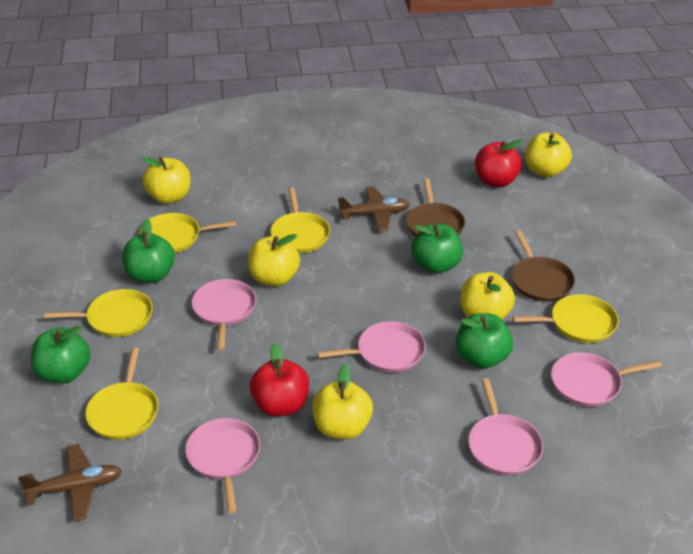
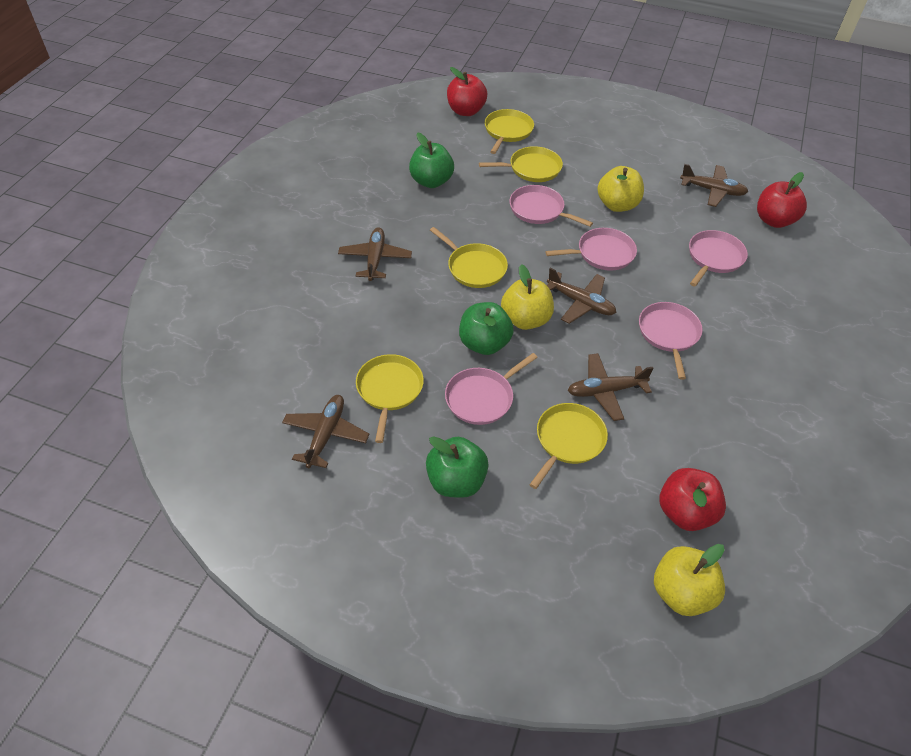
brown pan: 2 -> 0
brown plane: 2 -> 5
green apple: 4 -> 3
red apple: 2 -> 3
yellow apple: 5 -> 3

